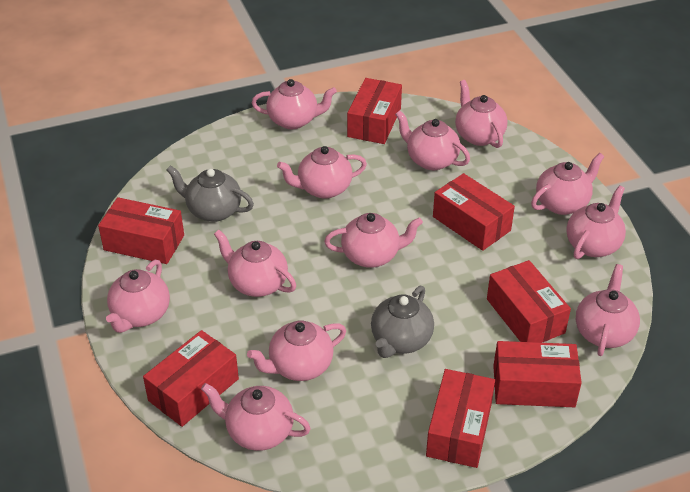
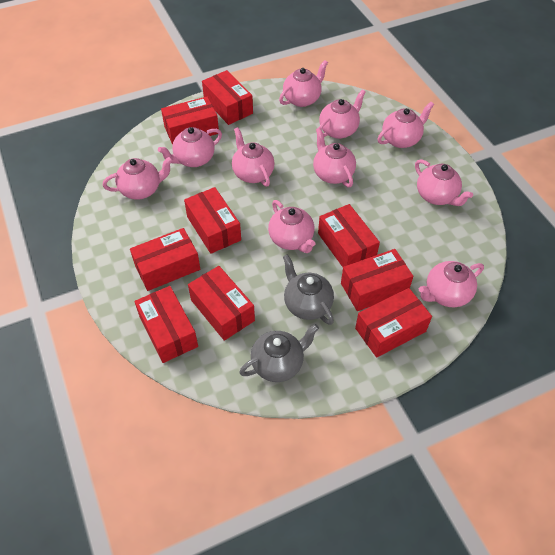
pink teapot: 12 -> 10
red box: 7 -> 9

